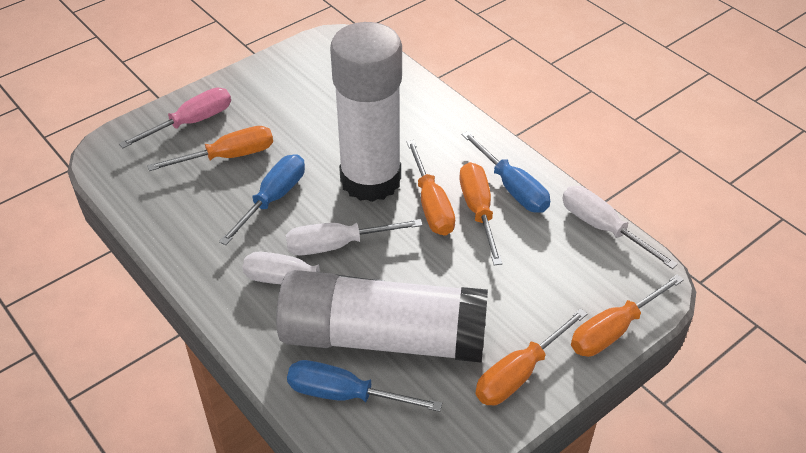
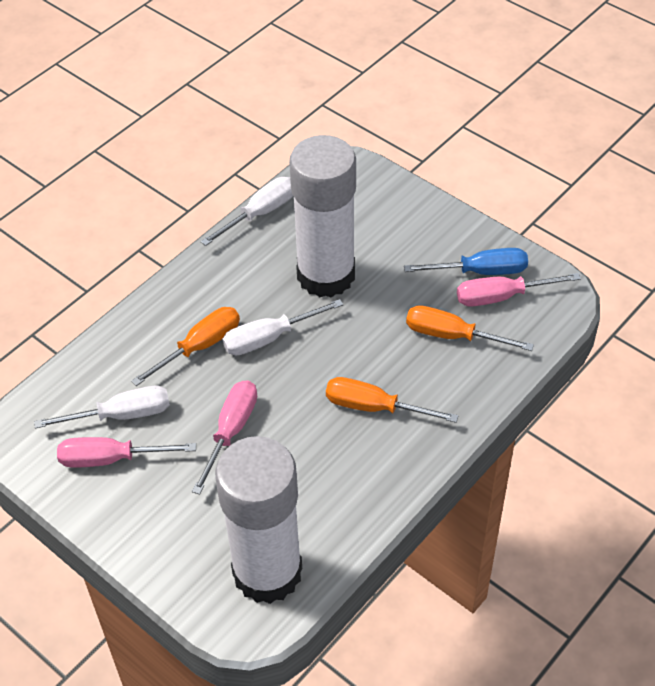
blue screwdriver: 3 -> 1
orange screwdriver: 5 -> 3
pink screwdriver: 1 -> 3

